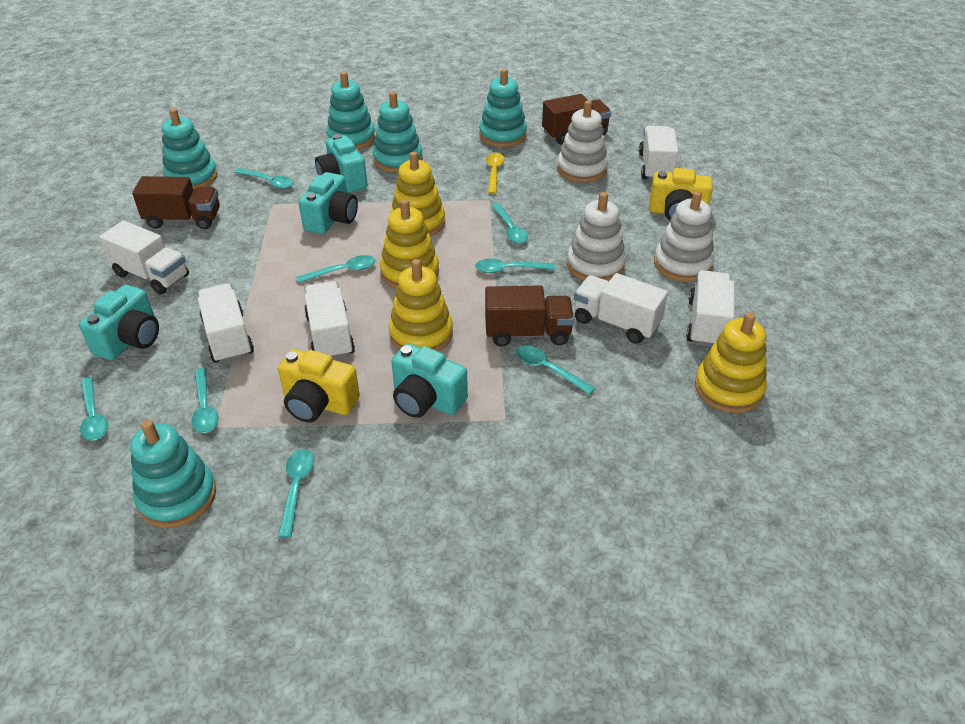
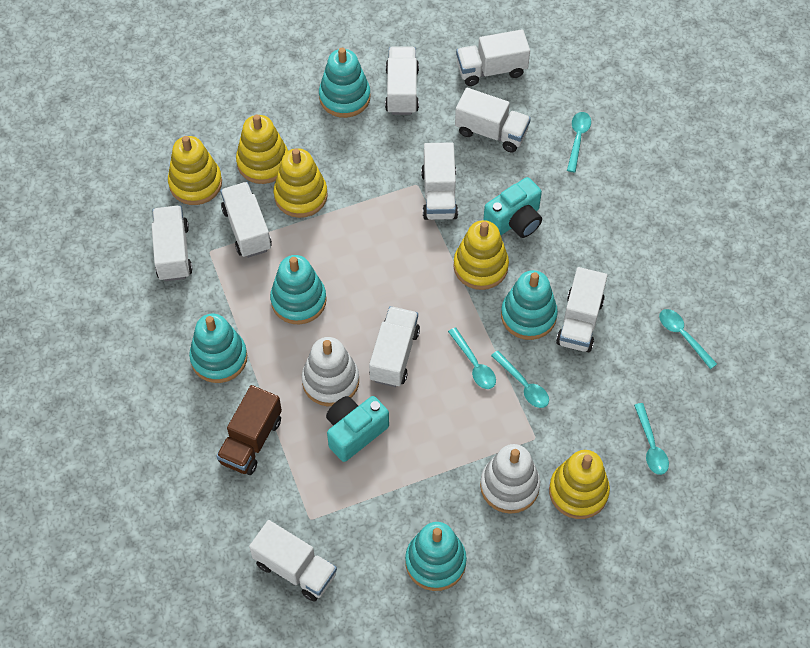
brown truck: 3 -> 1
turquoise camera: 4 -> 2
turquoise spoon: 8 -> 5
white stacking toy: 3 -> 2
white truck: 6 -> 9
yellow camera: 2 -> 0
yellow spoon: 1 -> 0
yellow stacking toy: 4 -> 5

